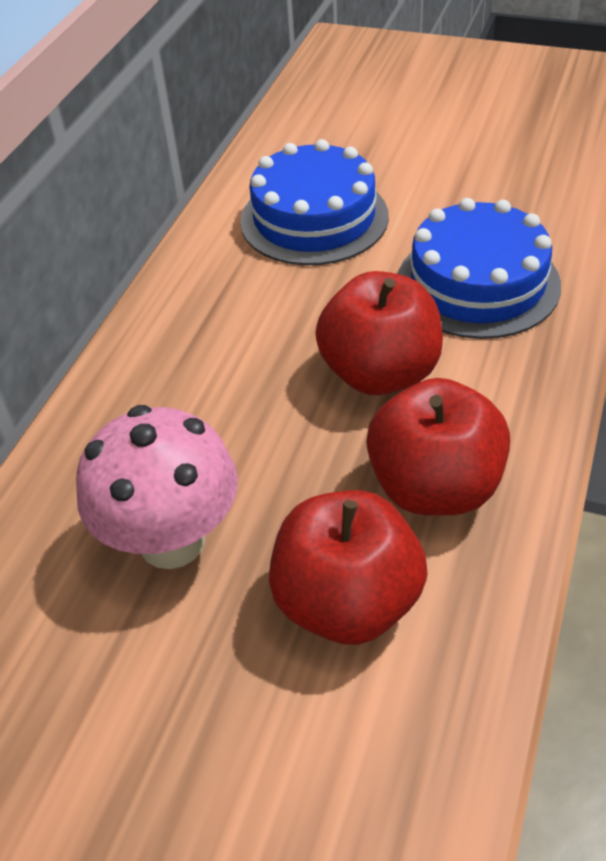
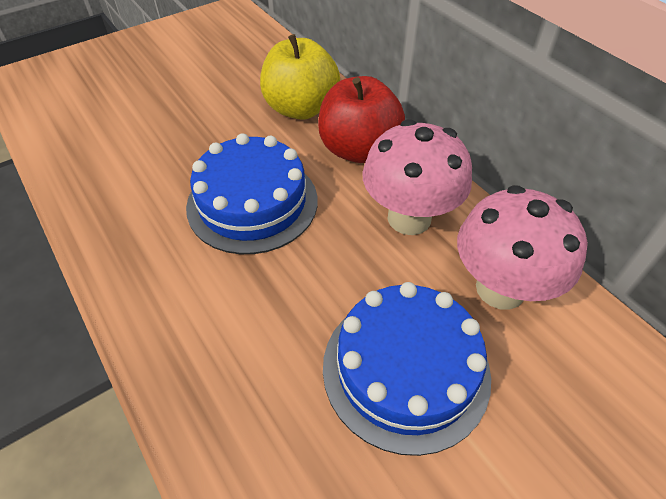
pink mushroom: 1 -> 2
red apple: 3 -> 1
yellow apple: 0 -> 1

